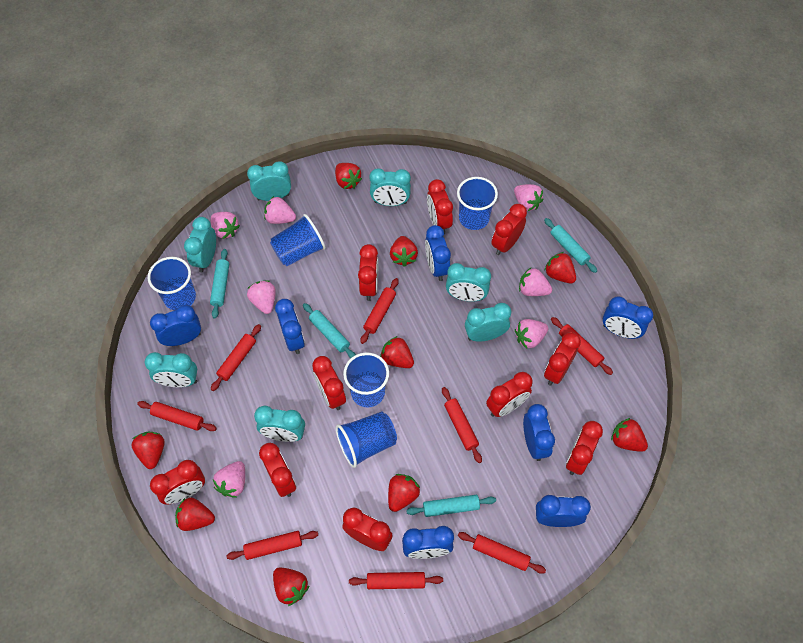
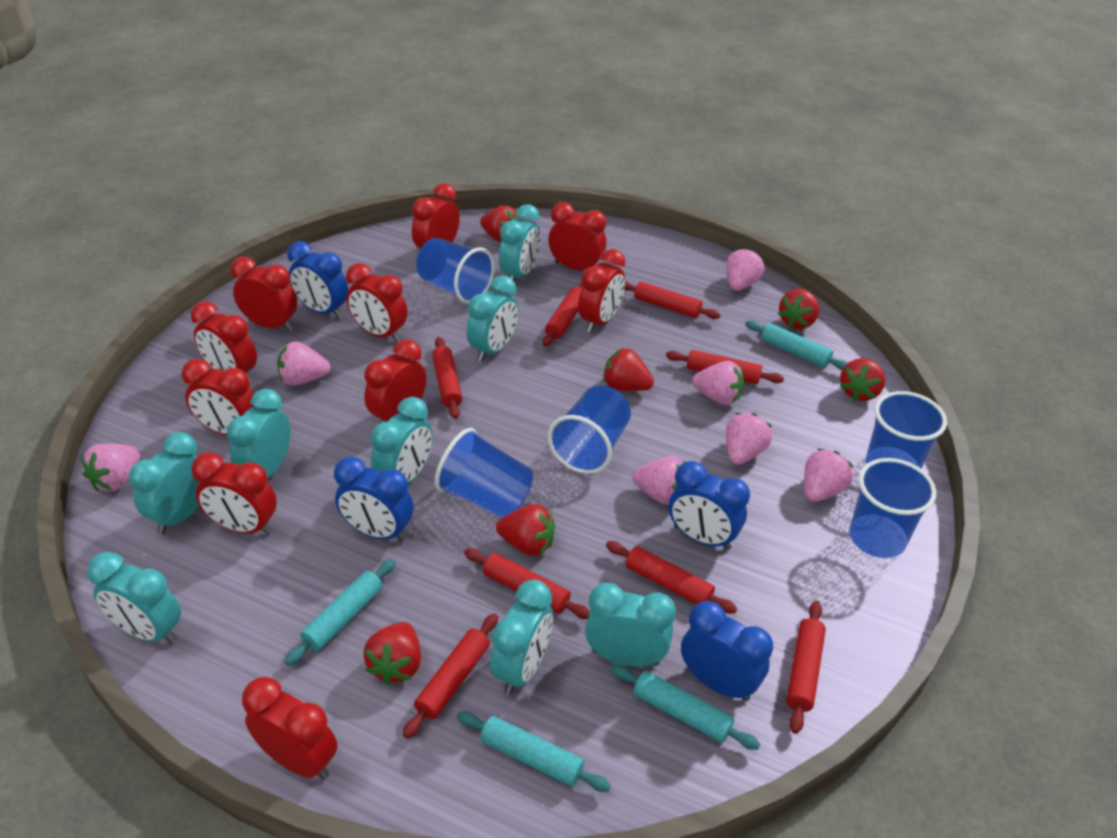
blue clock: 7 -> 4
red strawberry: 9 -> 6
turquoise clock: 7 -> 8

